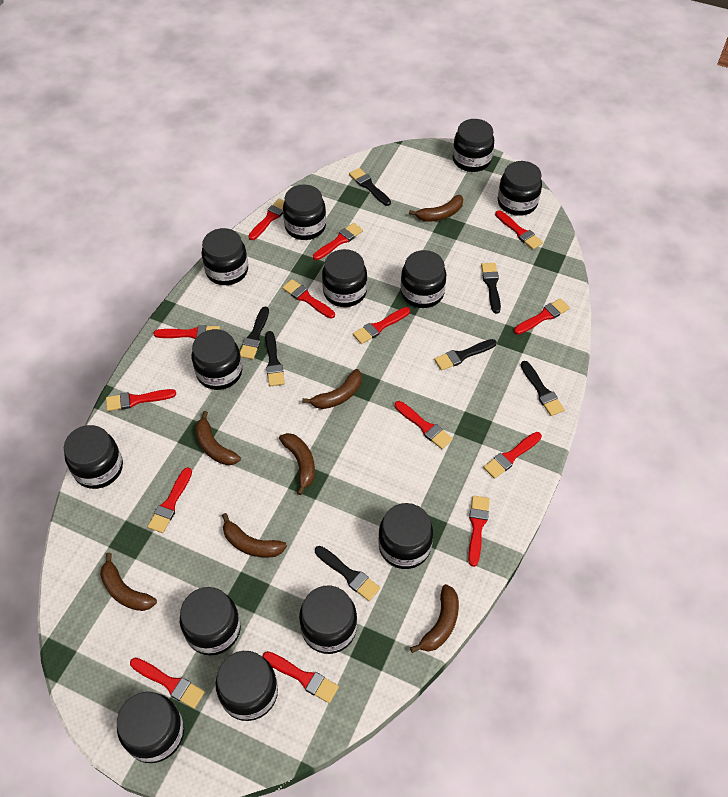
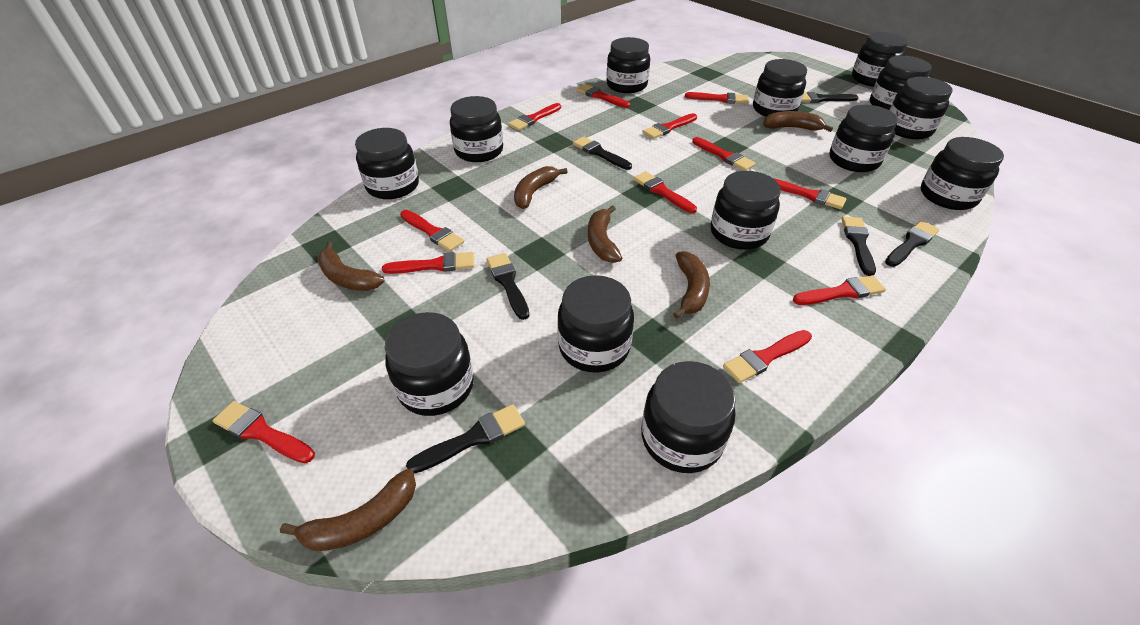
black brush: 7 -> 6
brown banana: 7 -> 6
red brush: 14 -> 12

